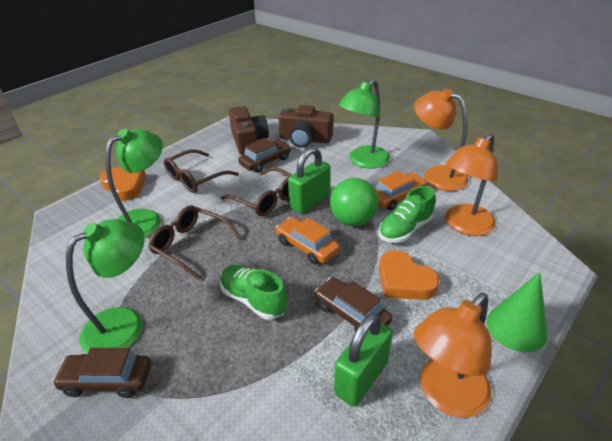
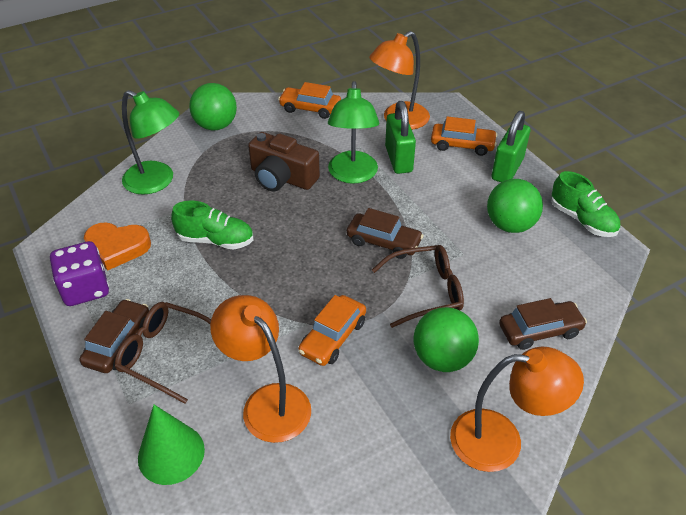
brown camera: 2 -> 1
brown glasses: 3 -> 2
green ball: 1 -> 3
green lamp: 3 -> 2
orange car: 2 -> 3
orange heart: 2 -> 1
purple dice: 0 -> 1

